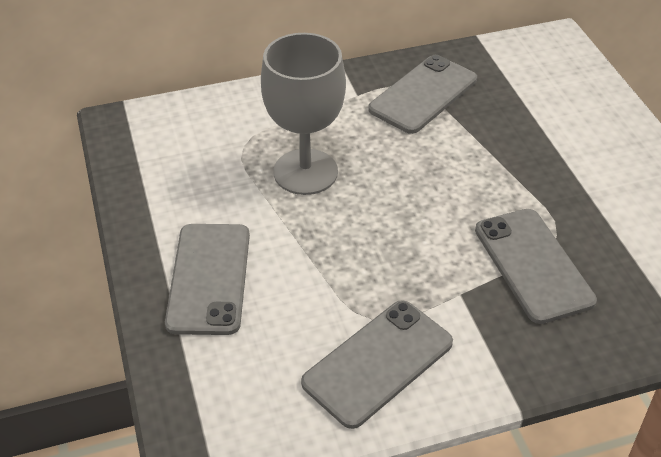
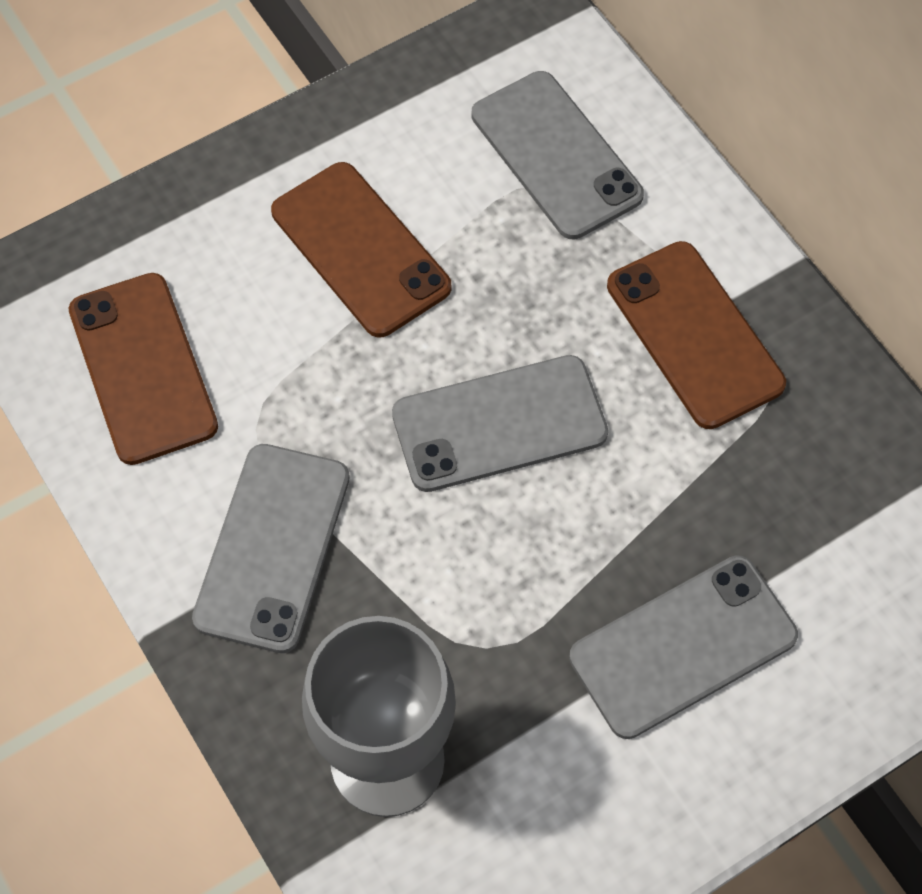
brown phone: 0 -> 3

